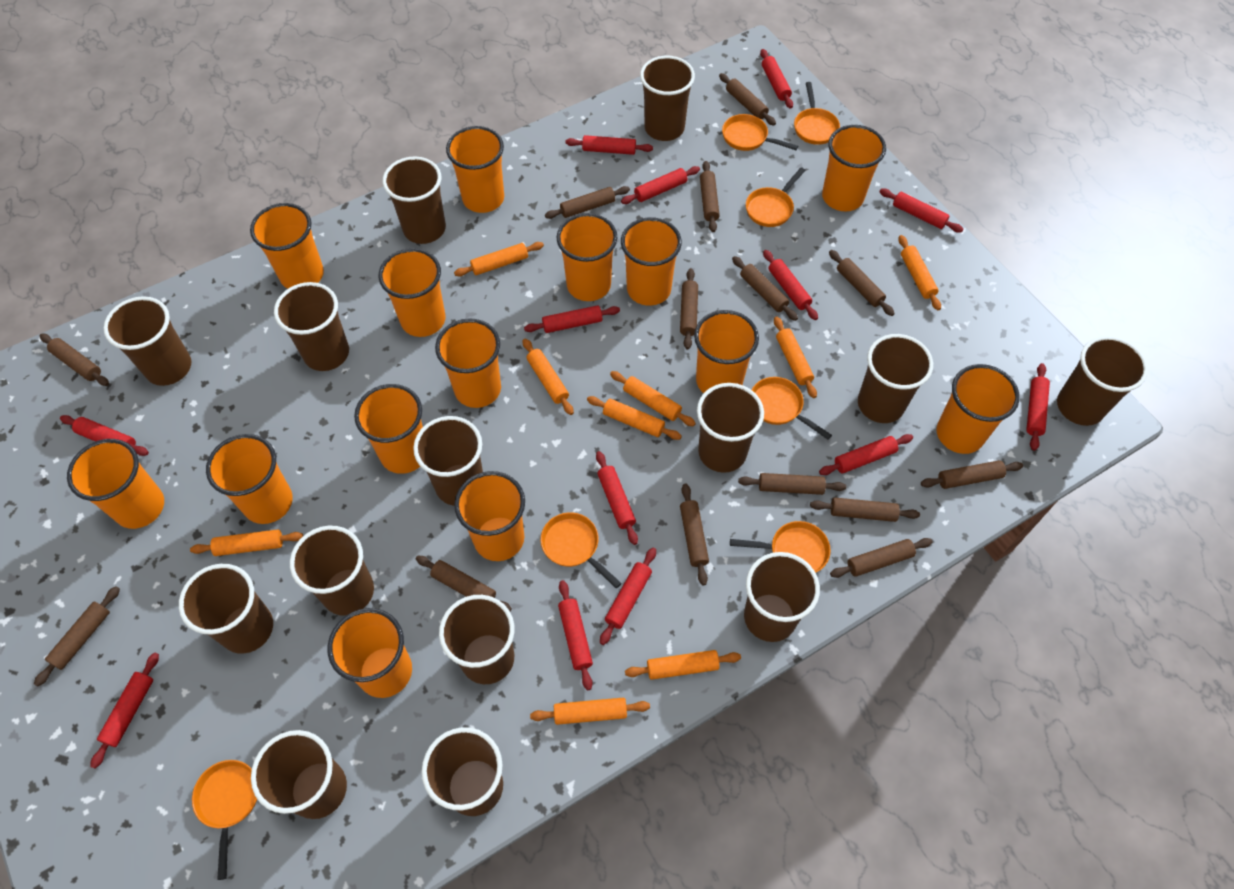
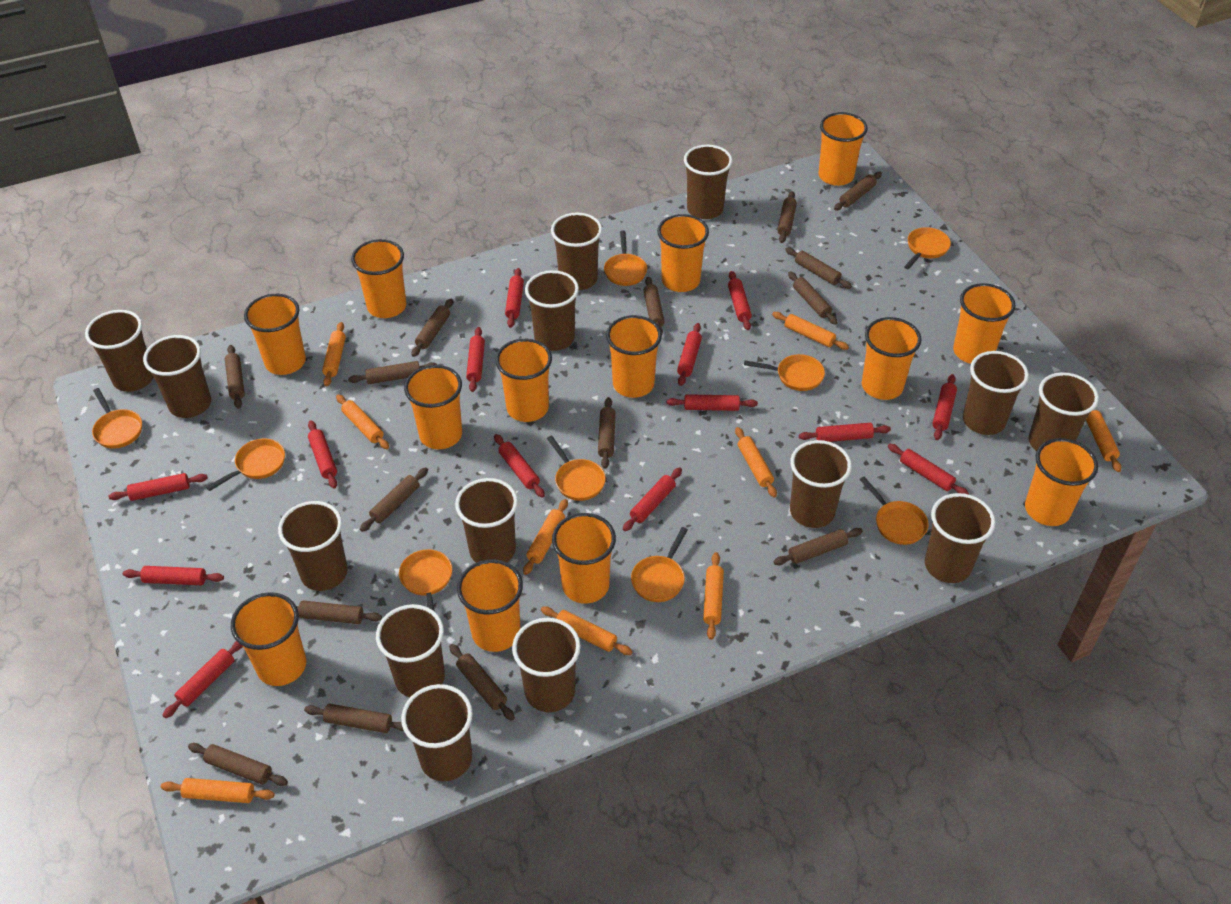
brown rolling pin: 14 -> 15
orange cup: 14 -> 13
orange pan: 7 -> 9
red rolling pin: 13 -> 14

